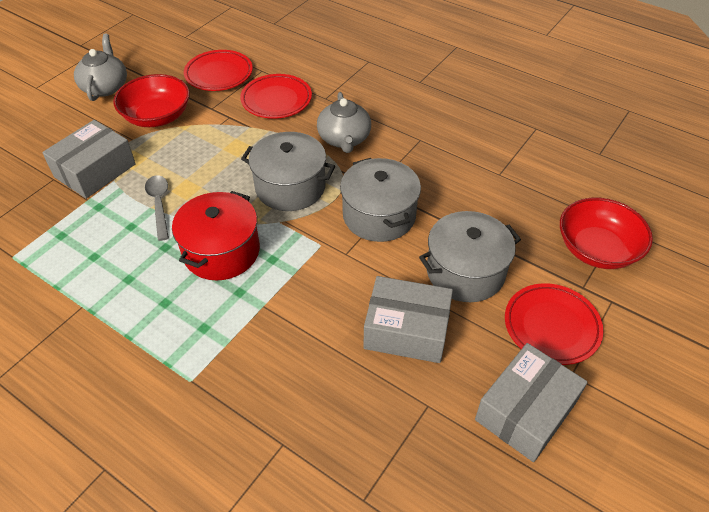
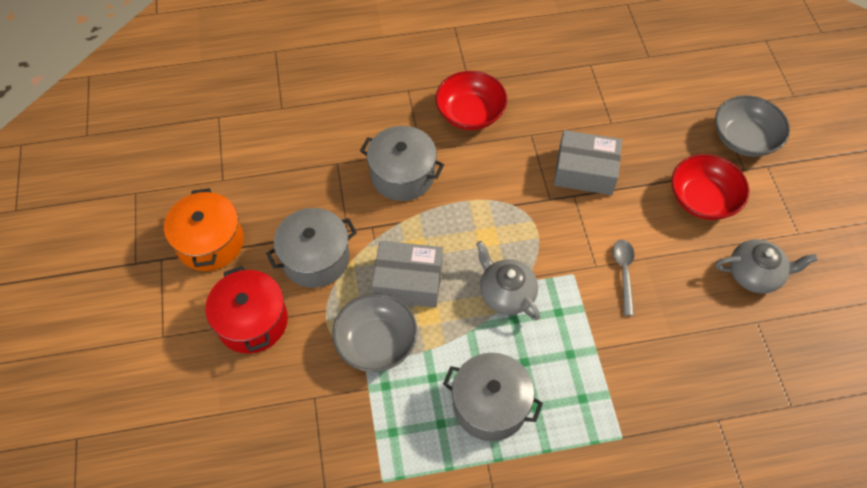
grey bowl: 0 -> 2
grey box: 3 -> 2
orange pot: 0 -> 1
red plate: 3 -> 0

